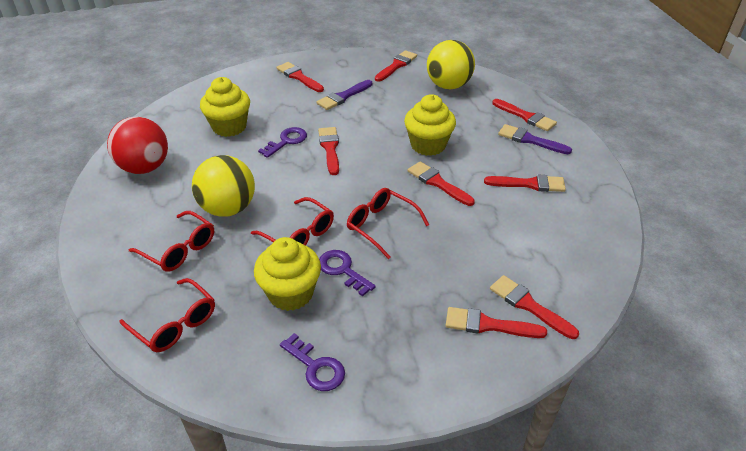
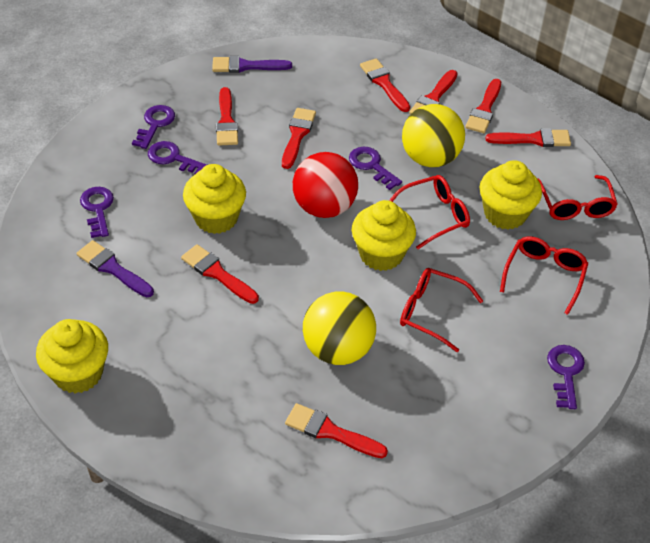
purple key: 3 -> 5
yellow cupcake: 3 -> 4

